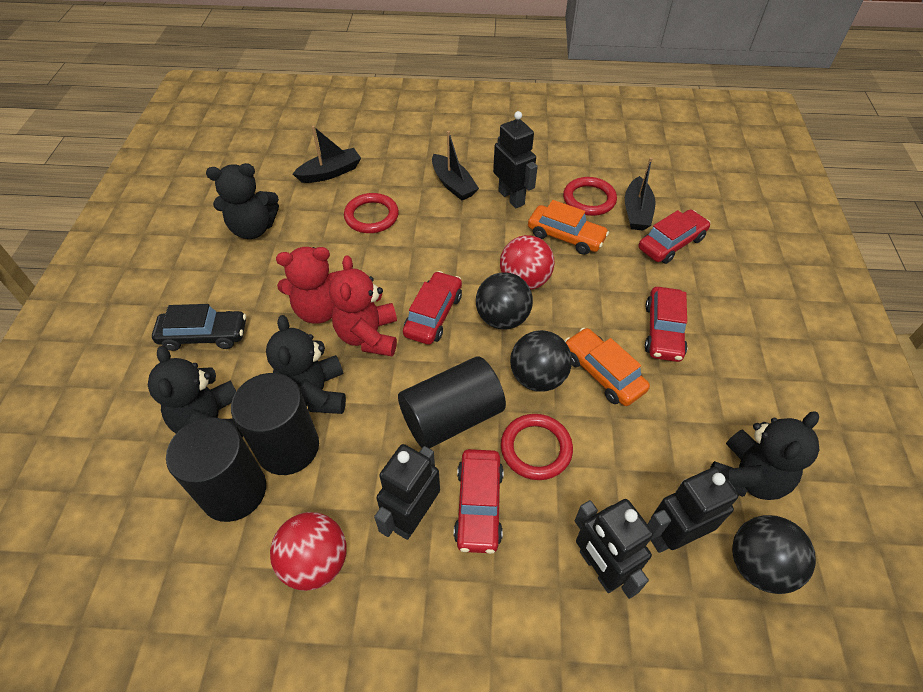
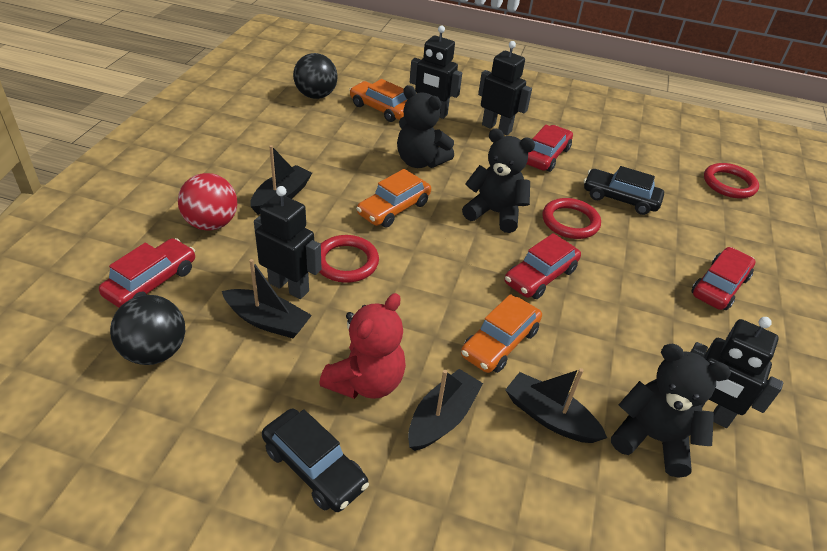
black ball: 3 -> 2
black boat: 3 -> 4
black car: 1 -> 2
black cylinder: 3 -> 0
black teddy bear: 4 -> 3
orange car: 2 -> 3
red ball: 2 -> 1
red teddy bear: 2 -> 1

